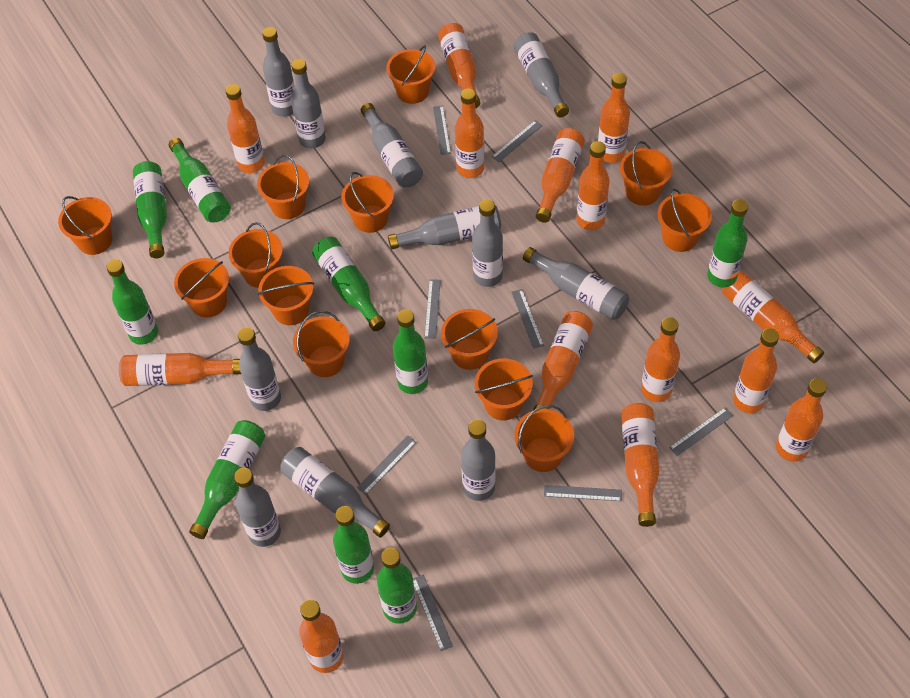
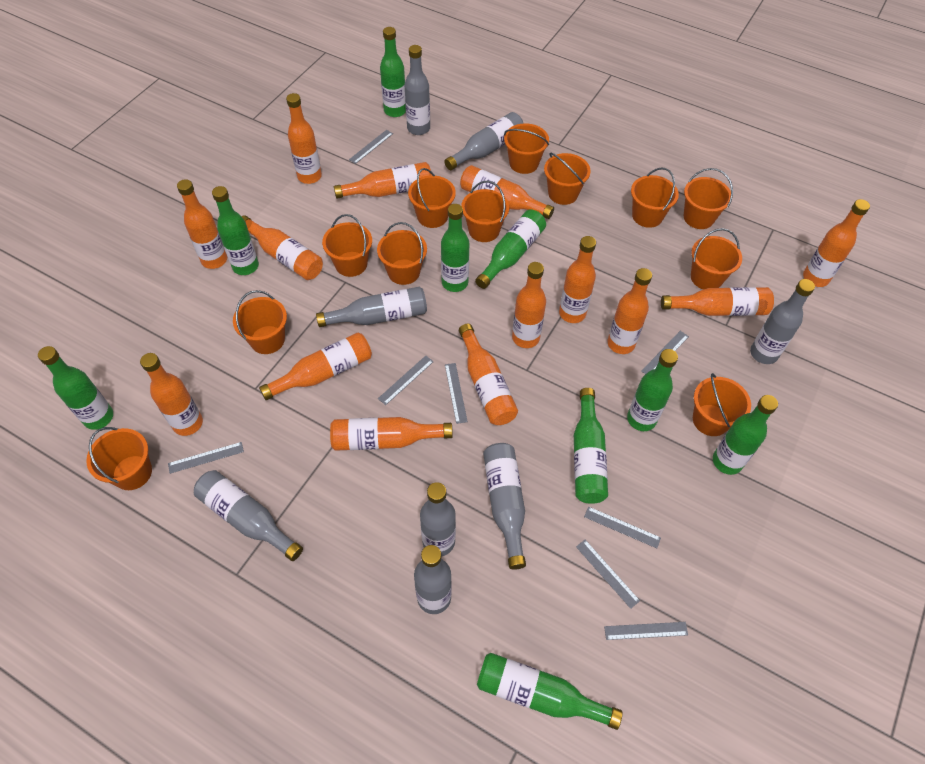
grey bottle: 11 -> 8
orange bucket: 13 -> 12

